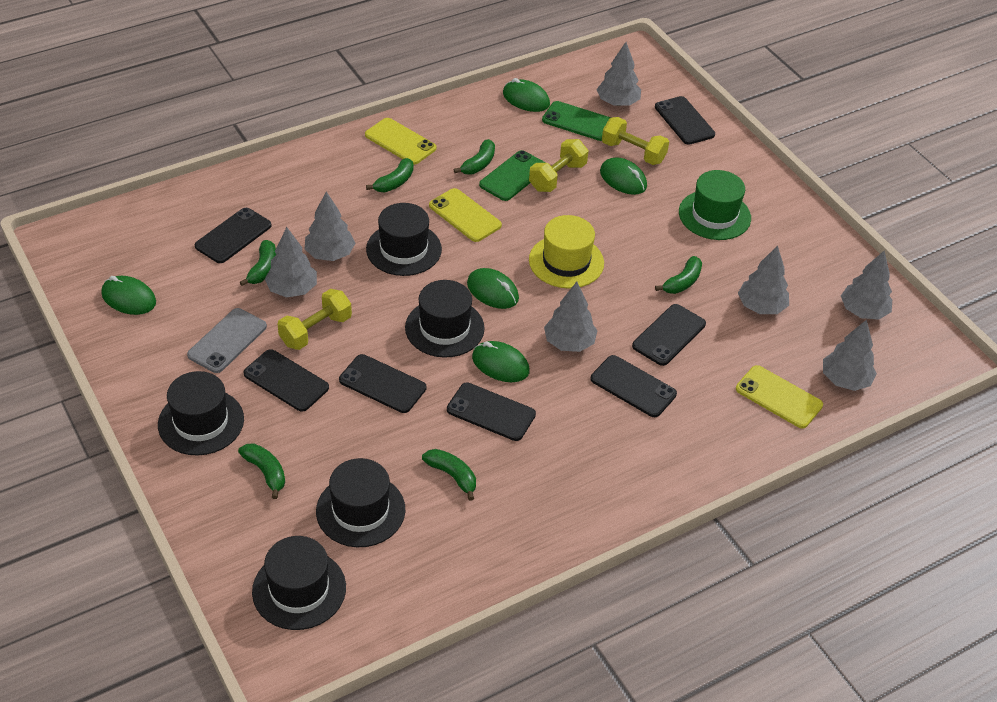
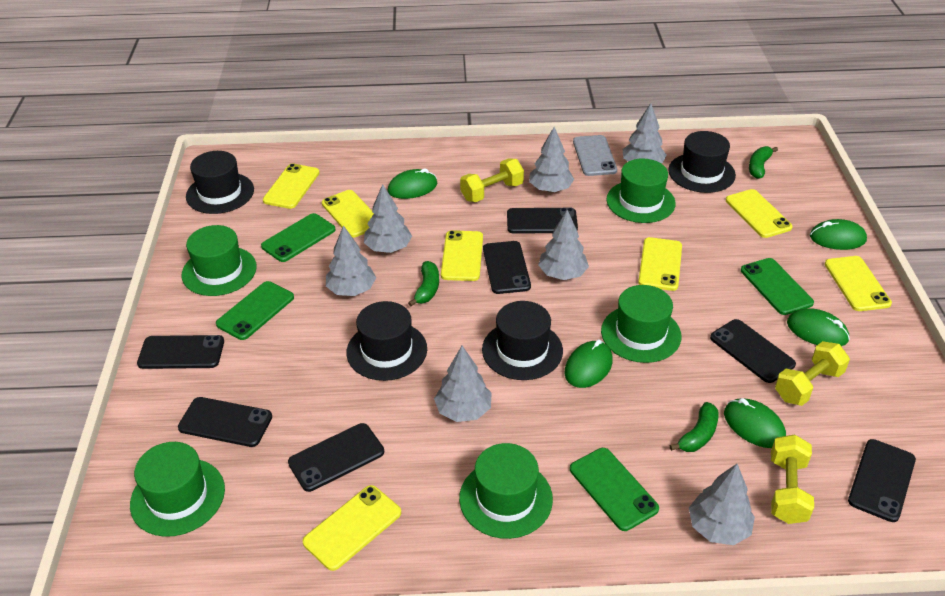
black hat: 5 -> 4
green banana: 6 -> 3
green hat: 1 -> 5
green phone: 2 -> 4
yellow hat: 1 -> 0
yellow phone: 3 -> 7

